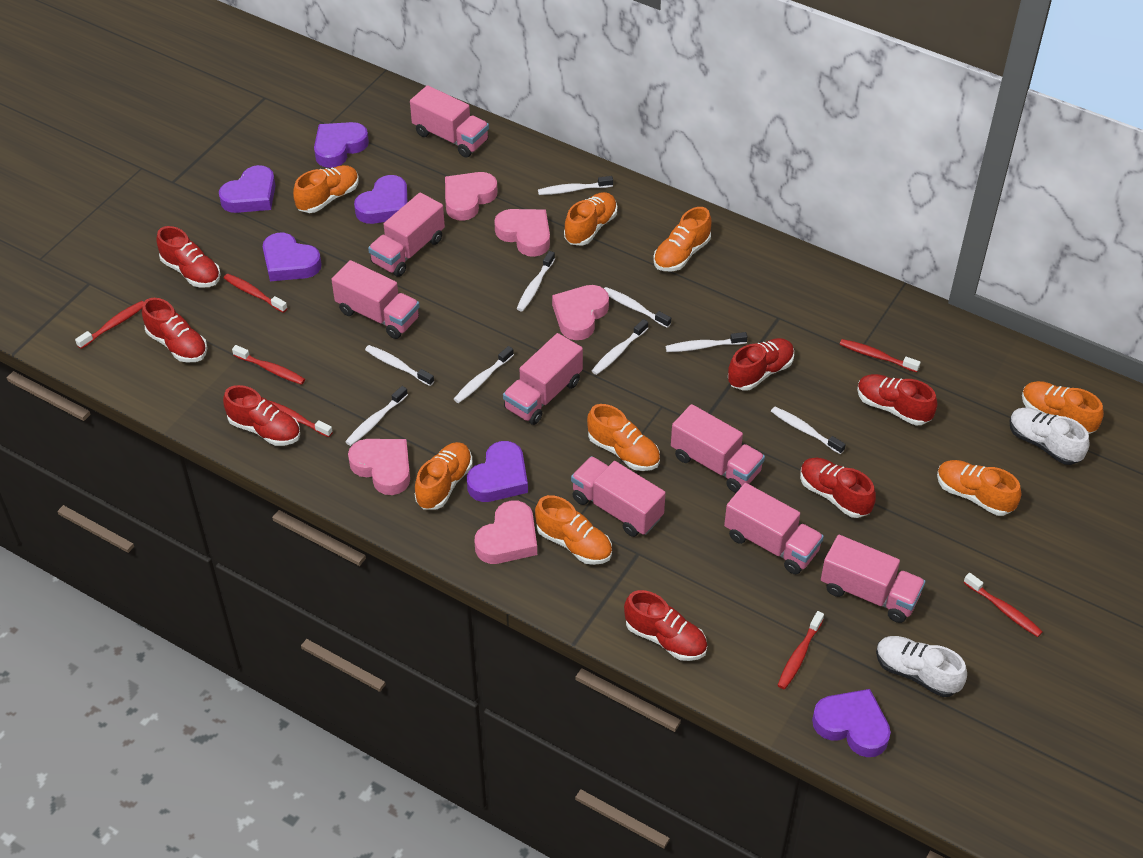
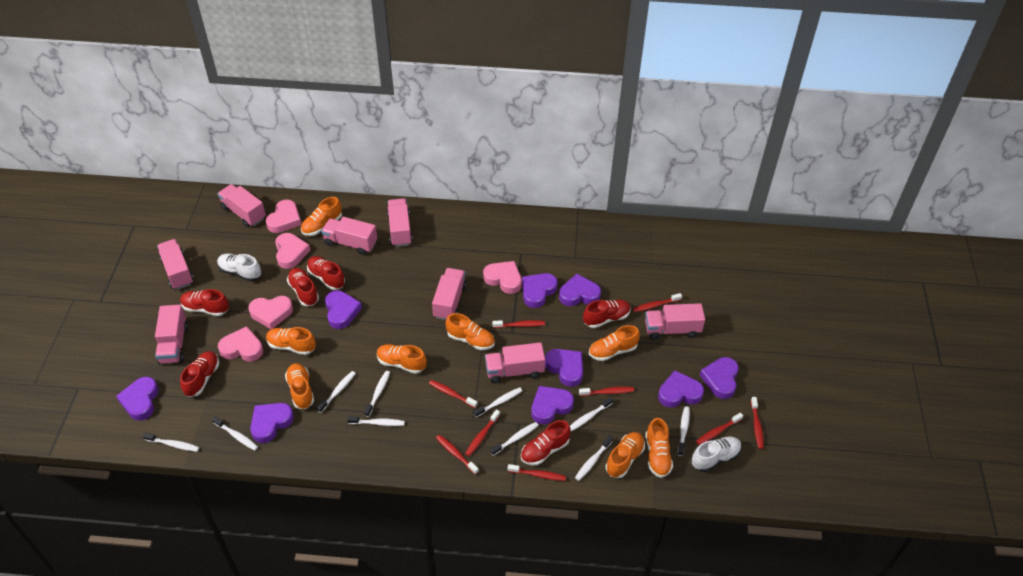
purple heart: 6 -> 9
red shoe: 7 -> 6
red toothbrush: 7 -> 9
white toothbrush: 9 -> 10

